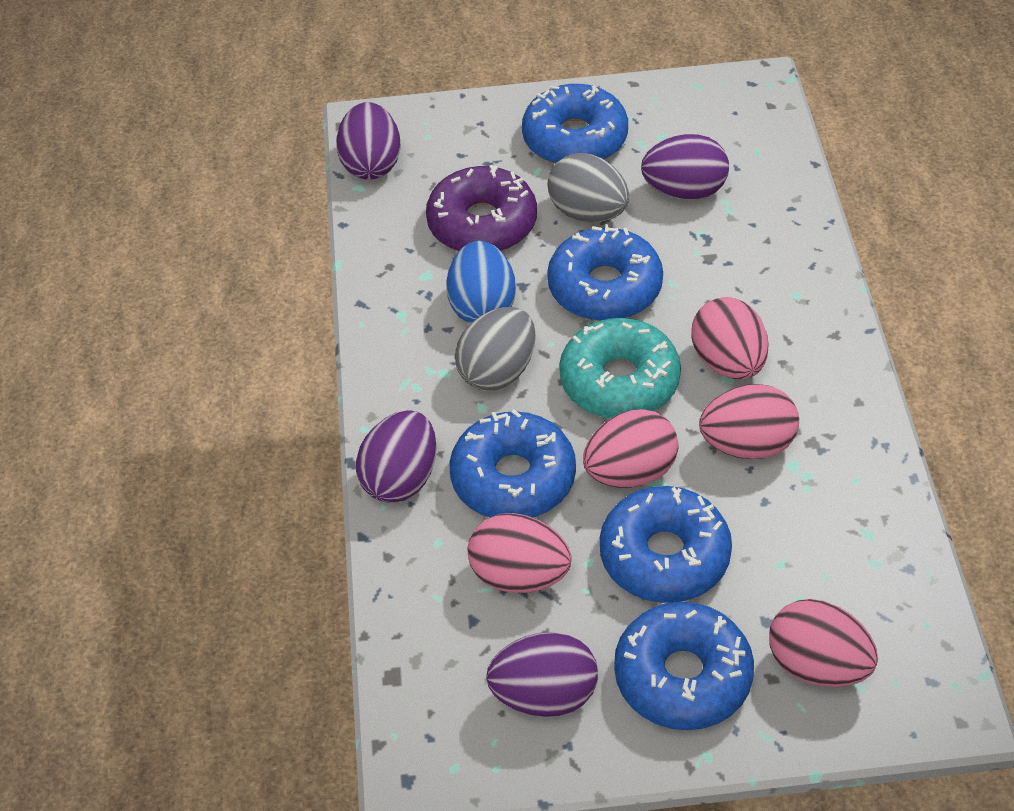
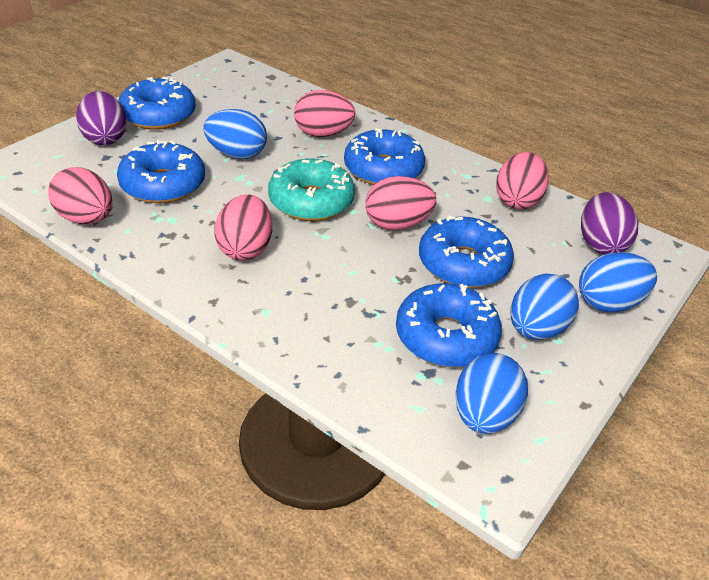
blue egg: 1 -> 4
grey egg: 2 -> 0
purple donut: 1 -> 0
purple egg: 4 -> 2

